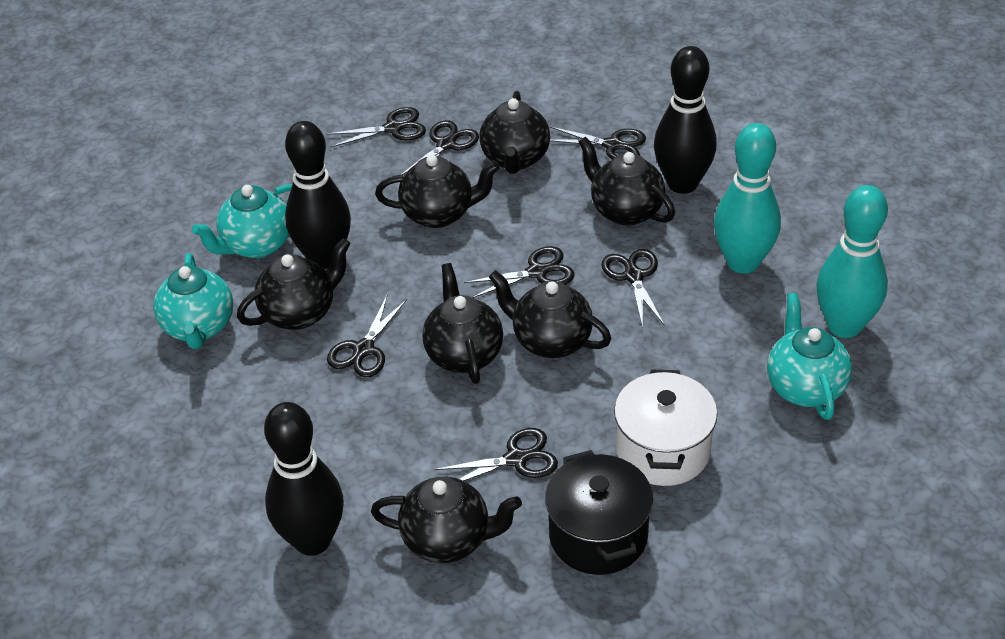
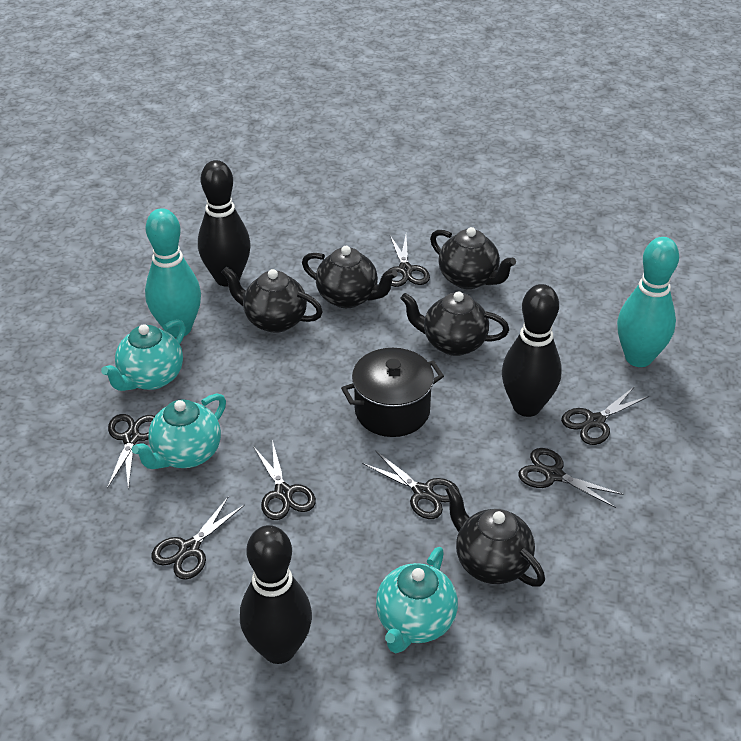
black teapot: 7 -> 5
white pot: 1 -> 0

